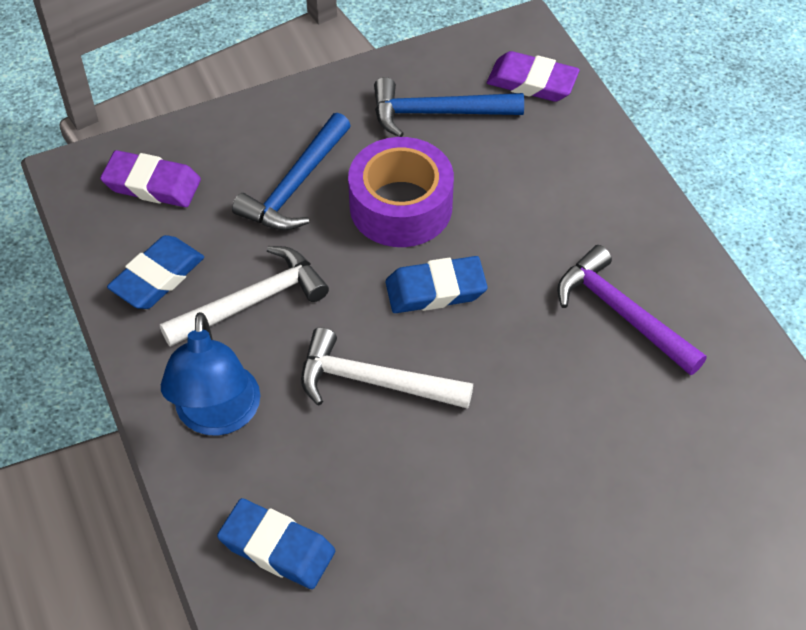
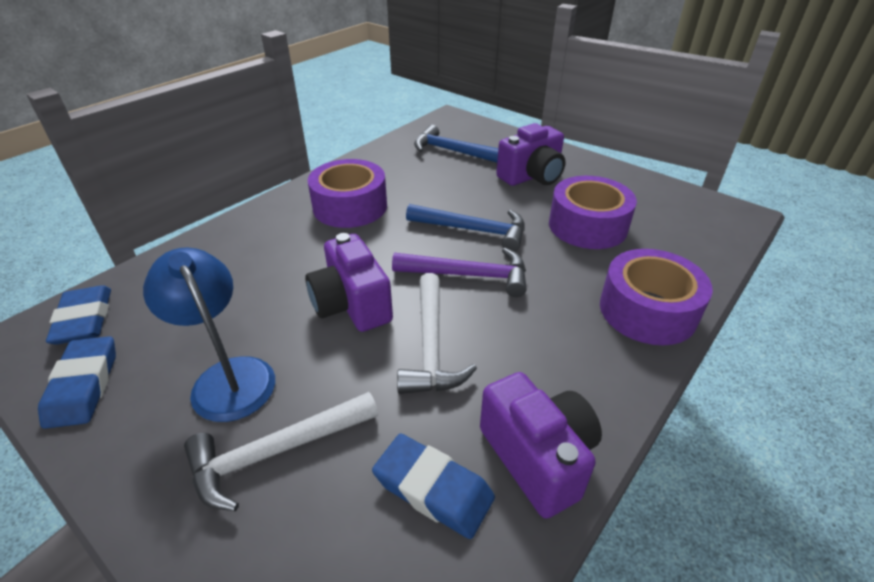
purple camera: 0 -> 3
purple eraser: 2 -> 0
purple tape: 1 -> 3

